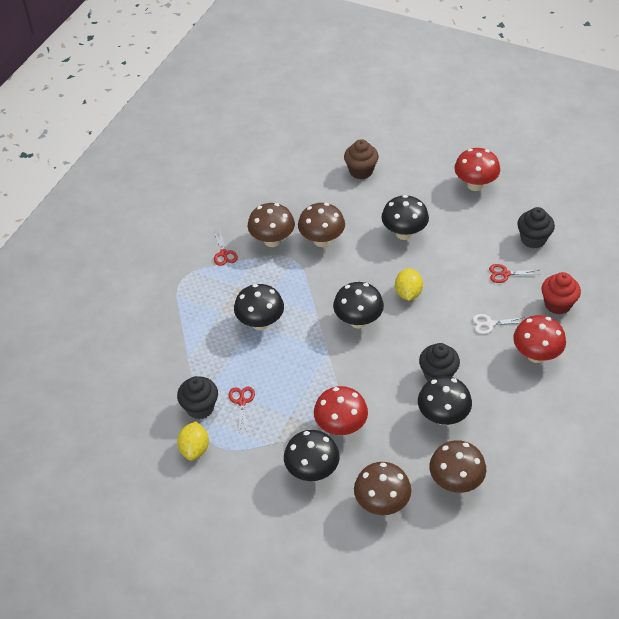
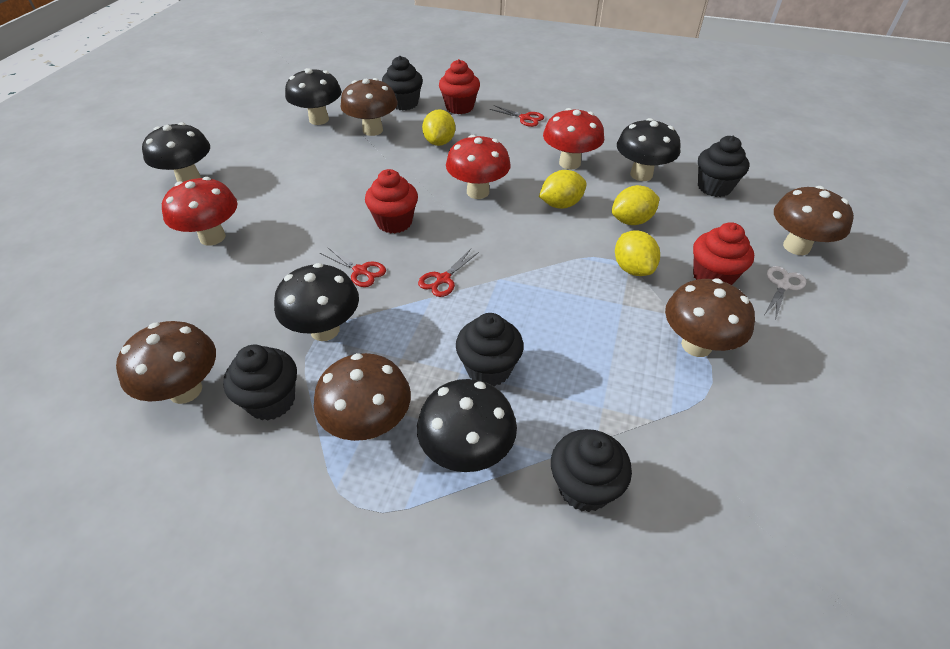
black cupcake: 3 -> 5
brown cupcake: 1 -> 0
brown mushroom: 4 -> 5
red cupcake: 1 -> 3
yellow lemon: 2 -> 4

